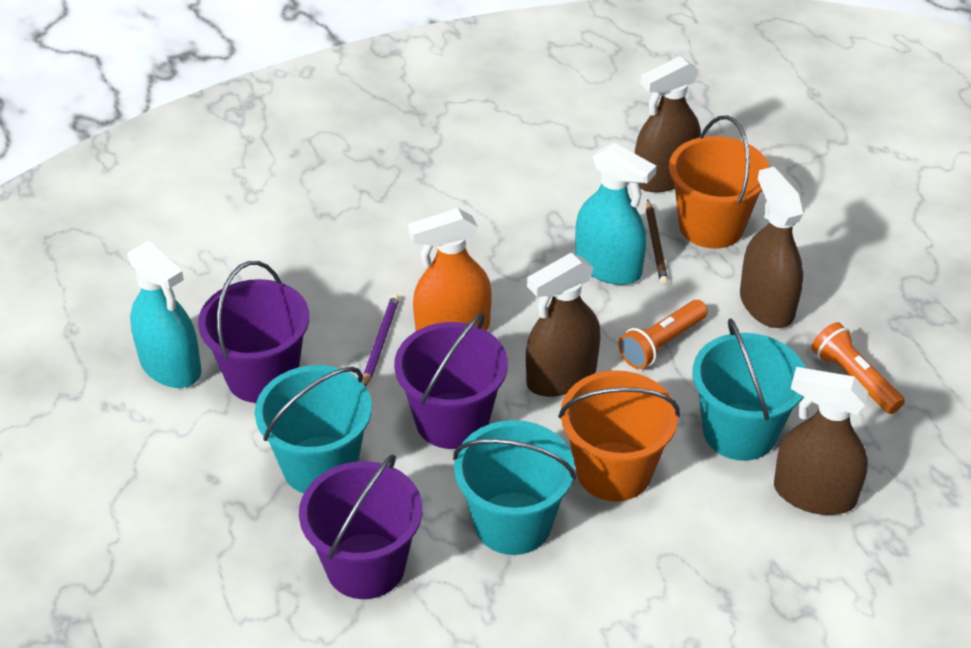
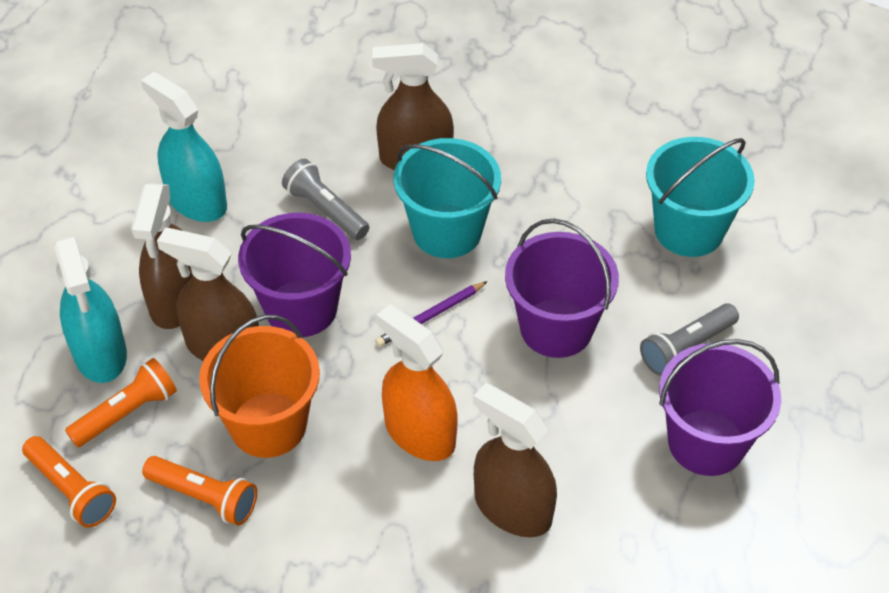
brown pencil: 1 -> 0
grey flashlight: 0 -> 2
orange bucket: 2 -> 1
orange flashlight: 2 -> 3
turquoise bucket: 3 -> 2

